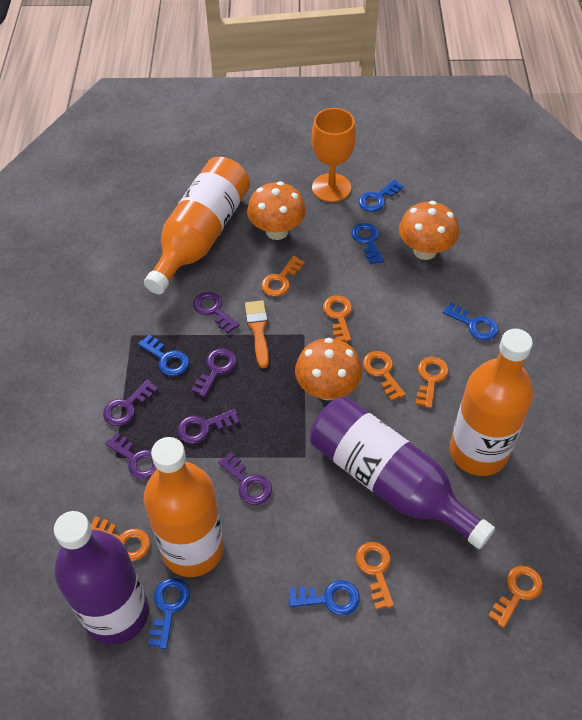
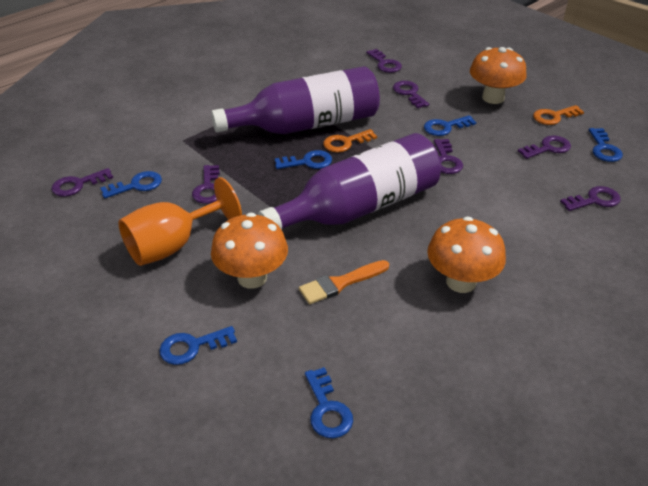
orange bottle: 3 -> 0
orange key: 7 -> 2
purple key: 6 -> 7

